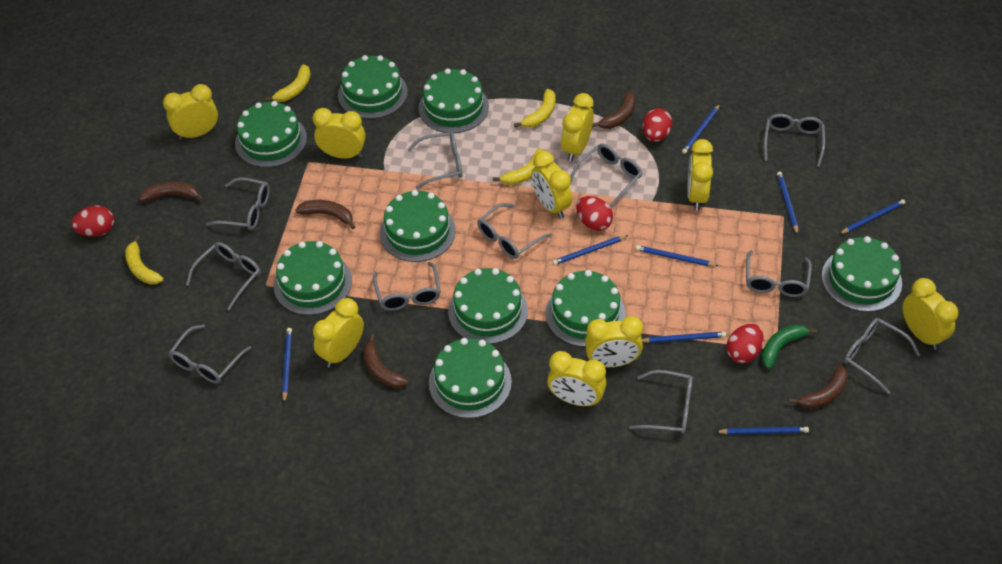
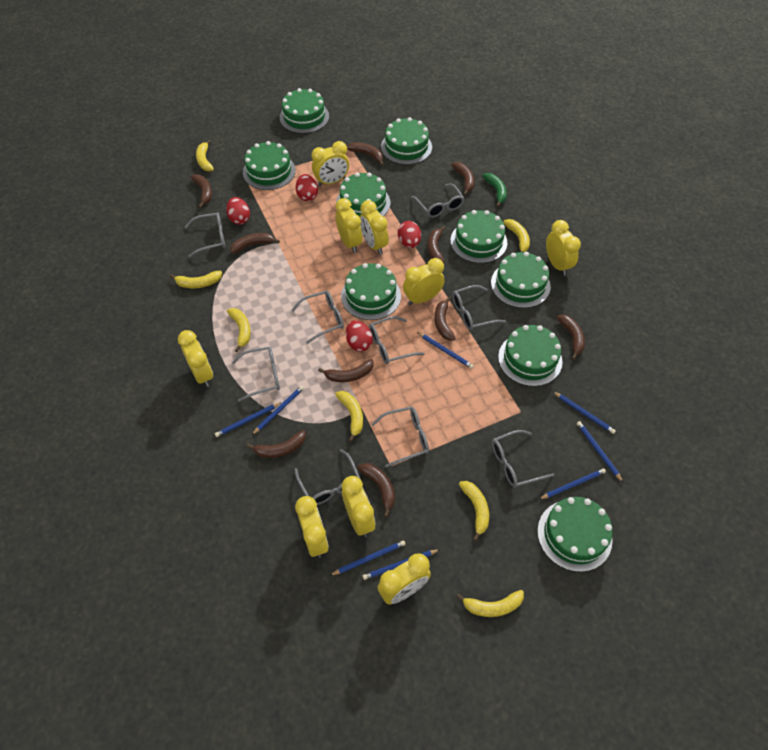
brown banana: 5 -> 10
grey glasses: 11 -> 9
yellow banana: 4 -> 7

